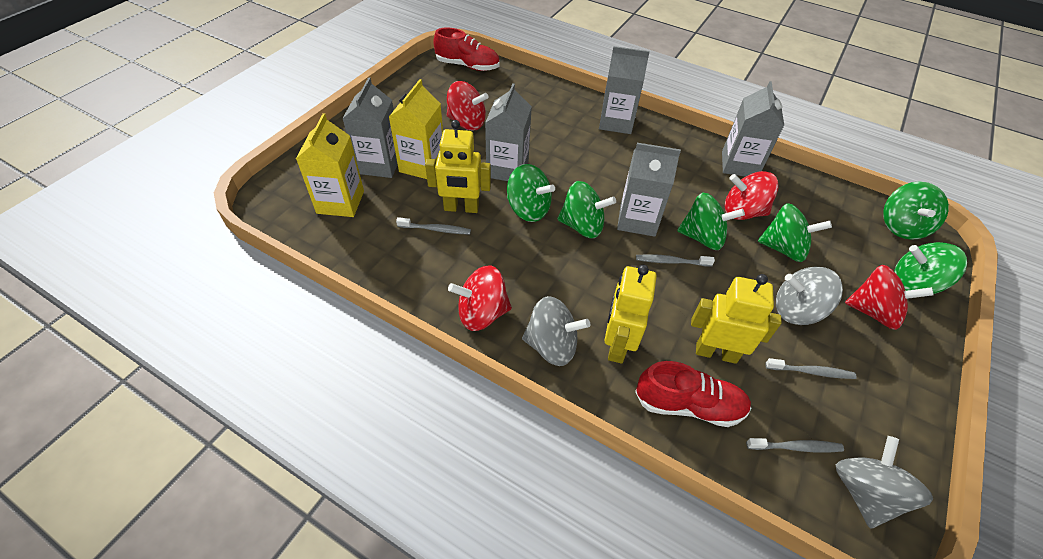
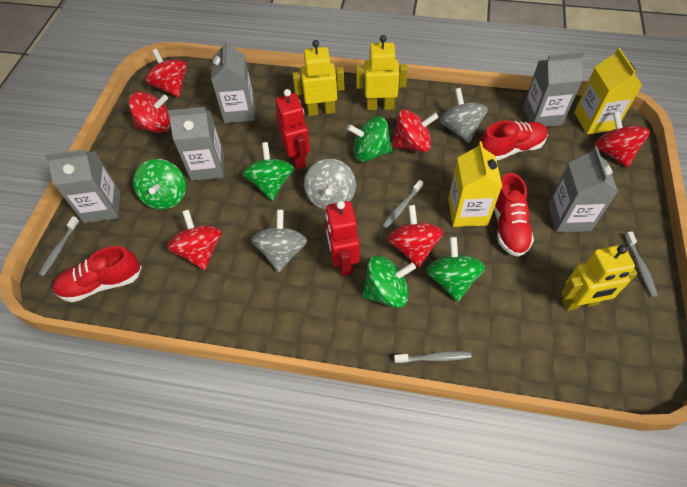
green spinning top: 6 -> 5
red robot: 0 -> 2
red shoe: 2 -> 3
red spinning top: 4 -> 6

